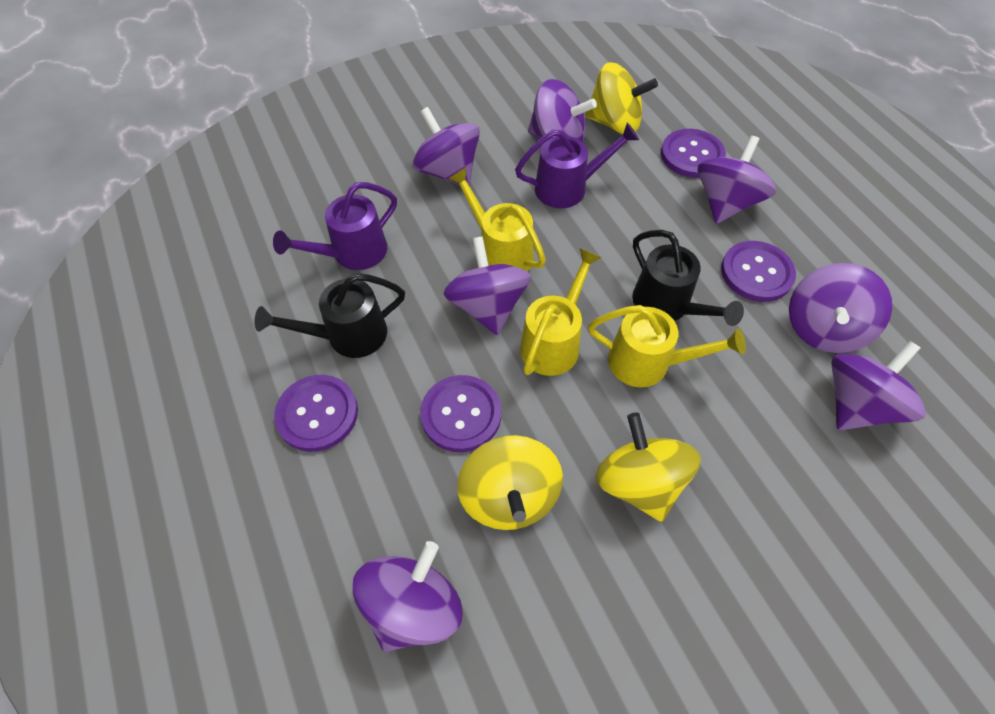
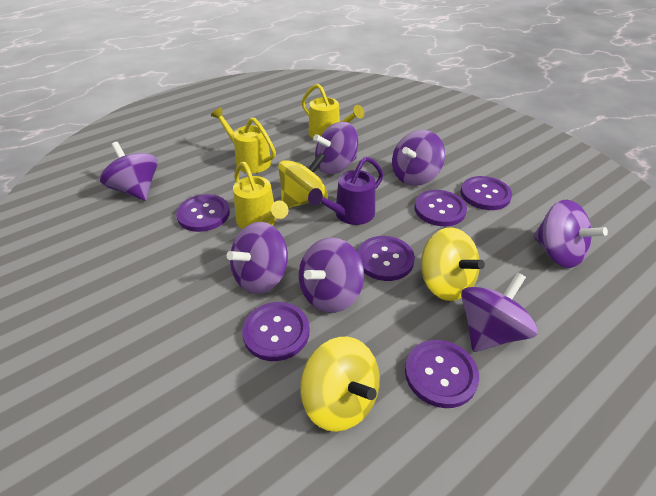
black watering can: 2 -> 0
purple button: 4 -> 6
purple watering can: 2 -> 1

